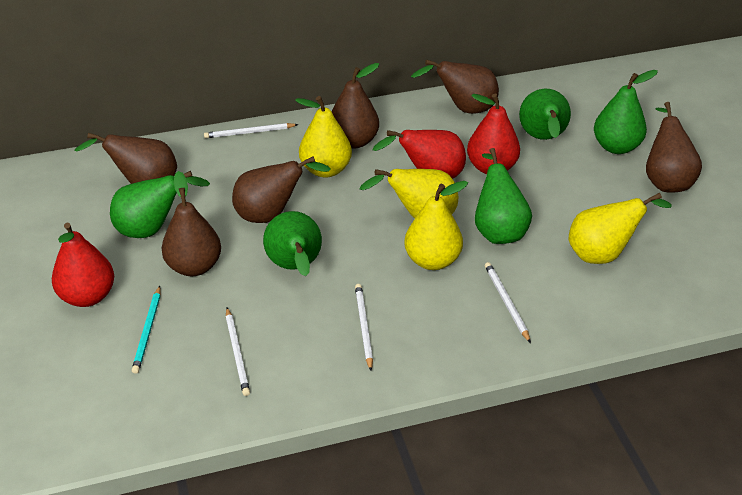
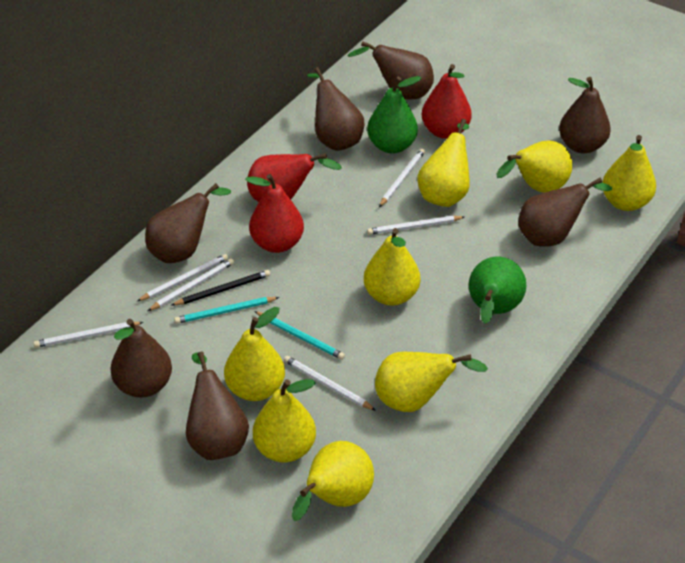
black pencil: 0 -> 1
brown pear: 6 -> 7
green pear: 5 -> 2
turquoise pencil: 1 -> 2
white pencil: 4 -> 6
yellow pear: 4 -> 8

